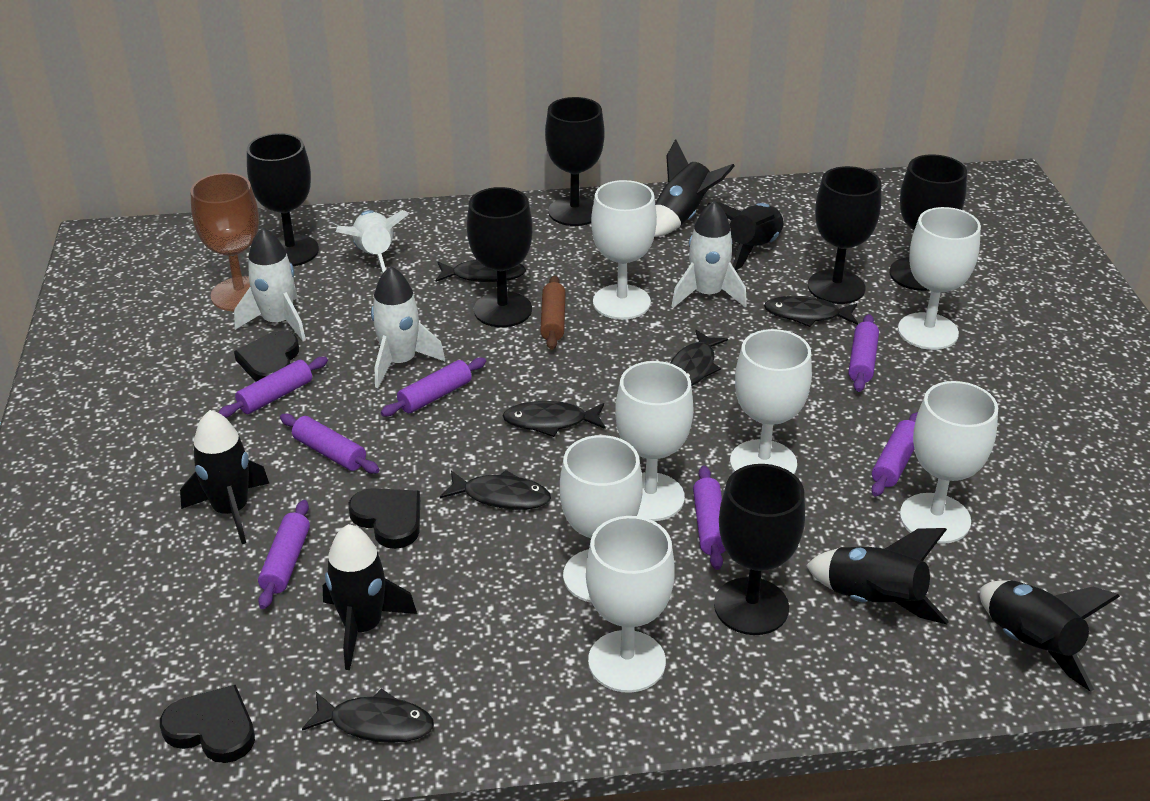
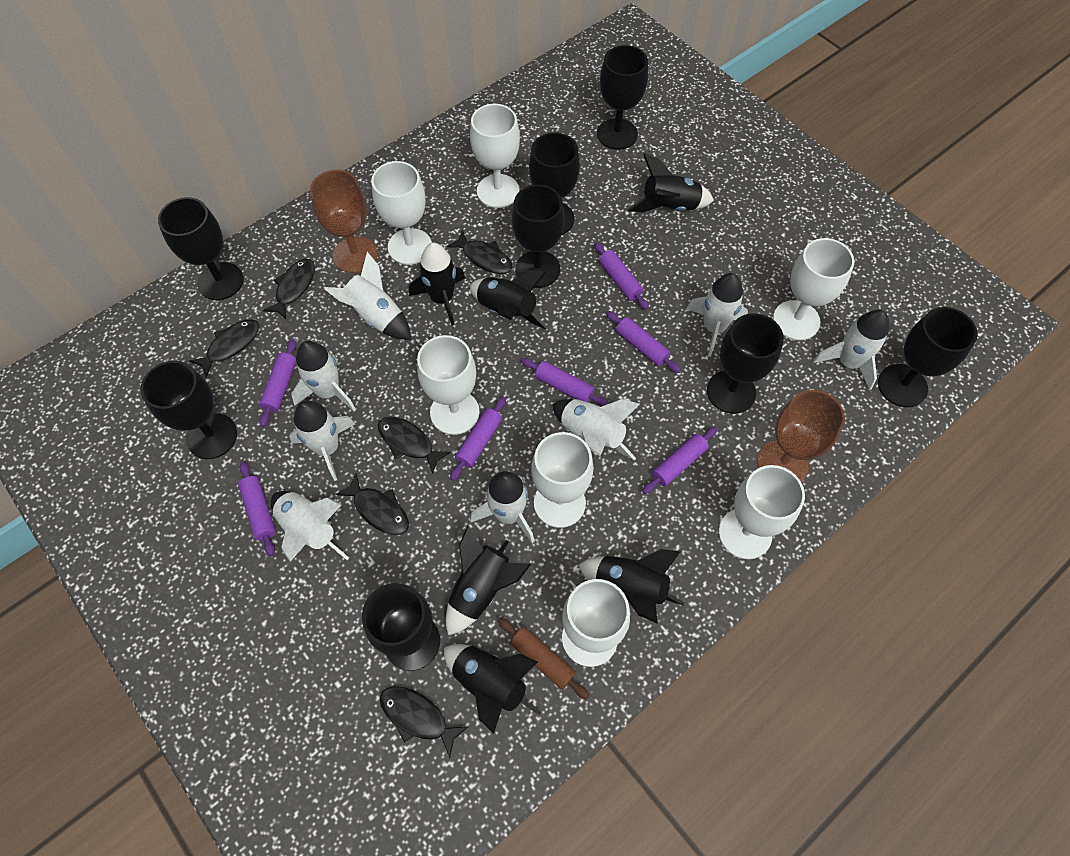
black goblet: 6 -> 8
black heart: 3 -> 0
brown goblet: 1 -> 2
white rocket: 4 -> 8

